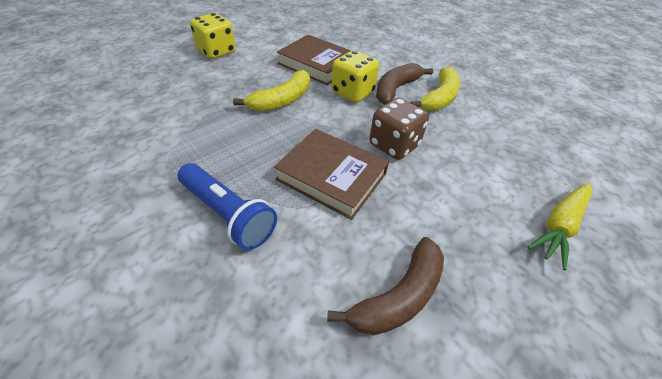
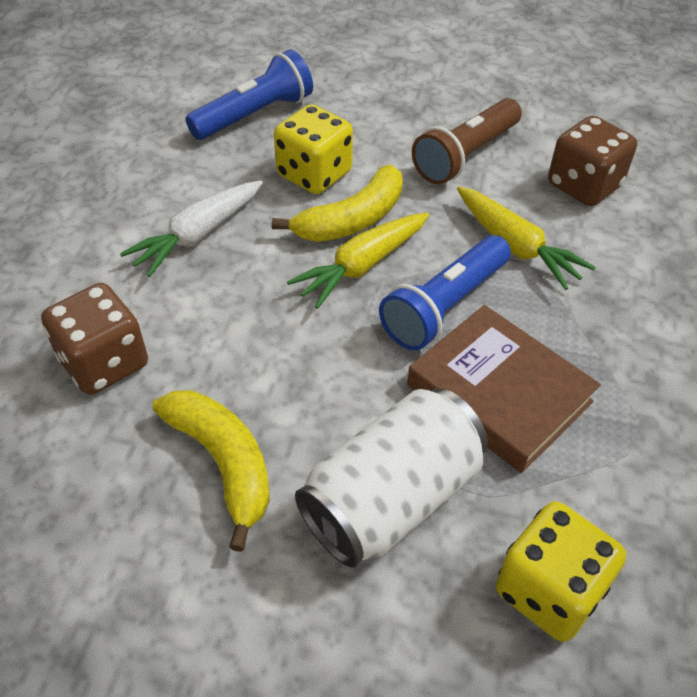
blue flashlight: 1 -> 2
brown banana: 2 -> 0
brown book: 2 -> 1
brown dice: 1 -> 2
brown flashlight: 0 -> 1
white can: 0 -> 1
white carrot: 0 -> 1
yellow carrot: 1 -> 2

